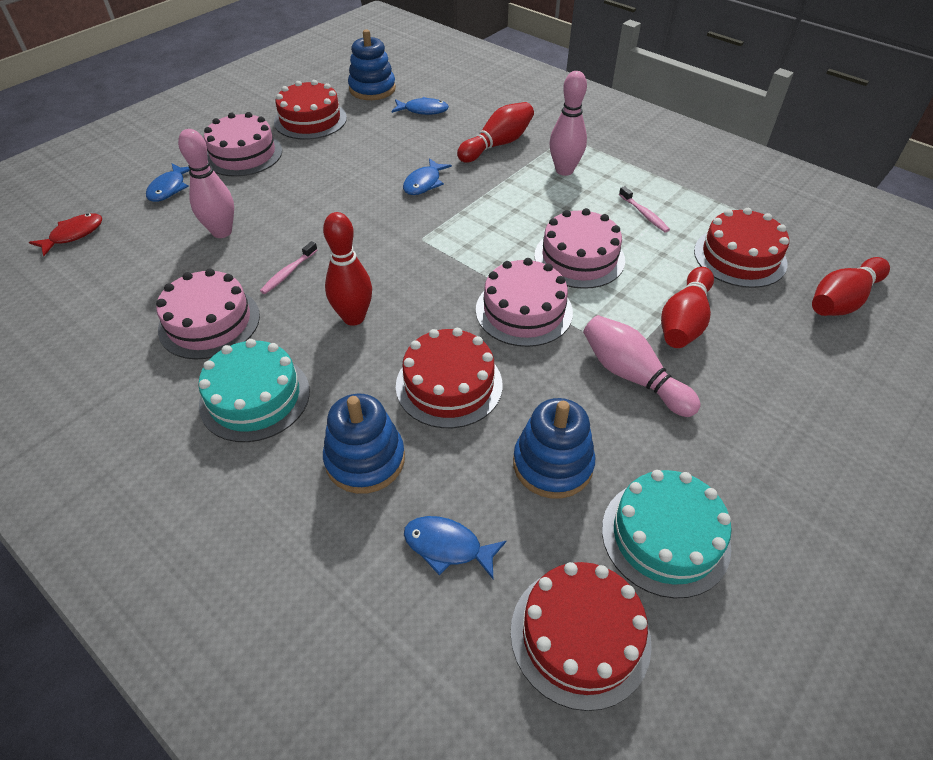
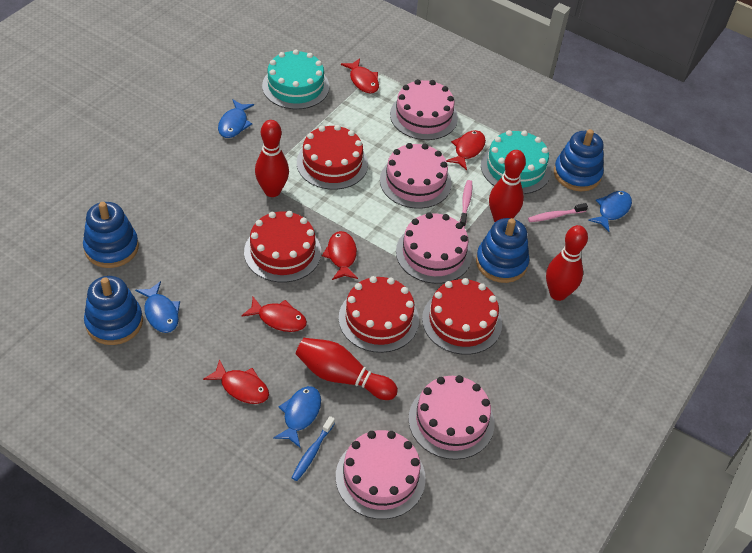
blue stacking toy: 3 -> 4
blue toothbrush: 0 -> 1
pink bowling pin: 3 -> 0
pink cake: 4 -> 5
red fish: 1 -> 5

